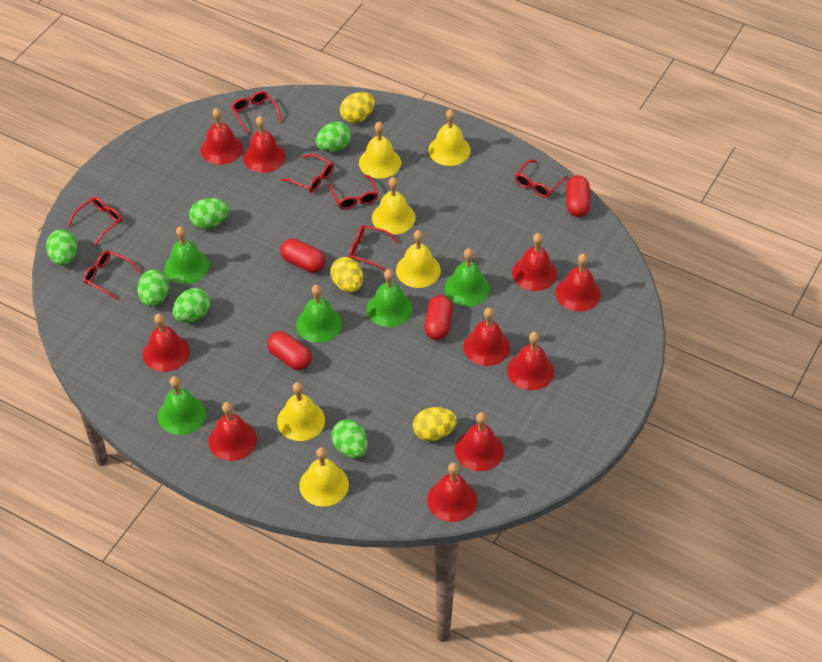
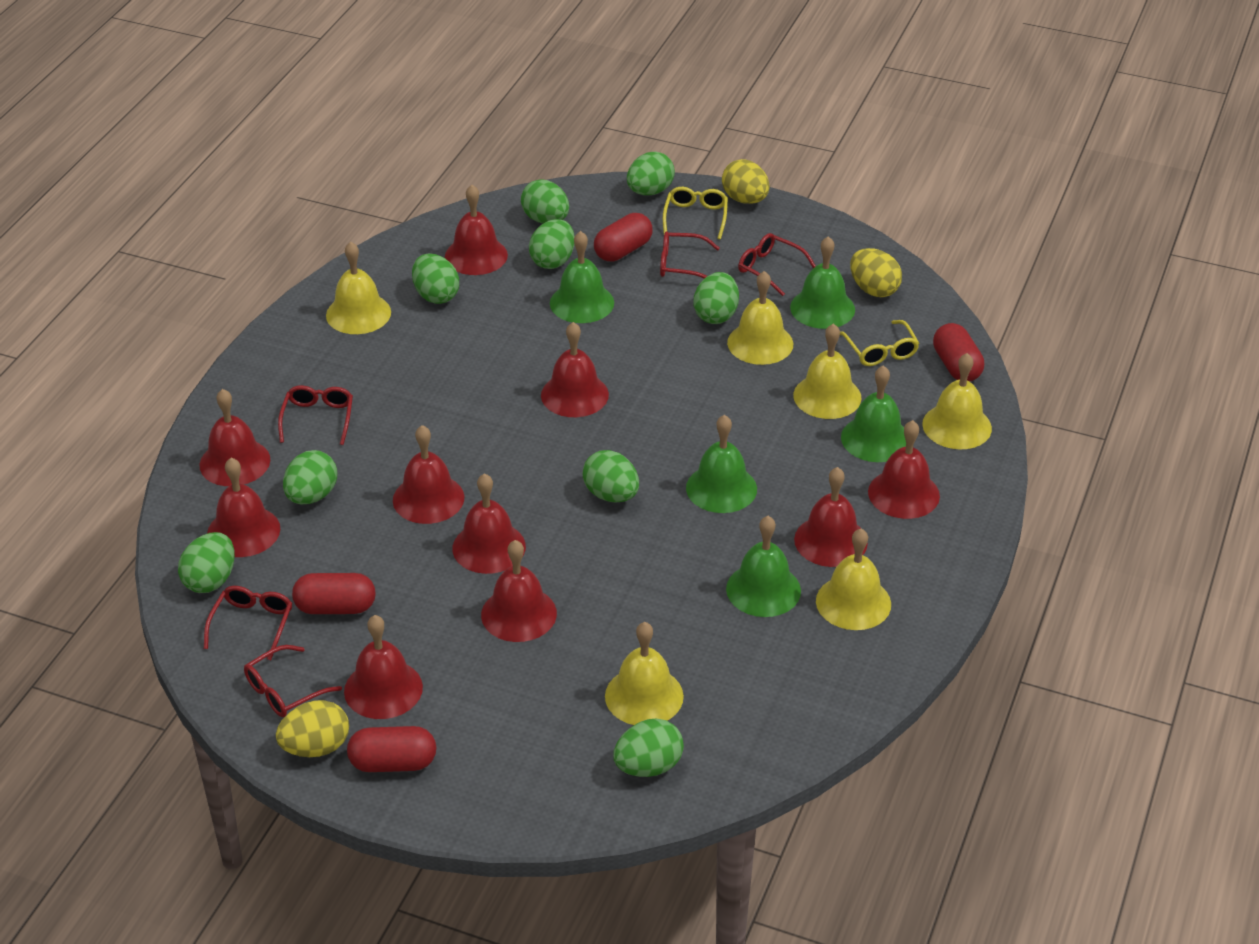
green egg: 6 -> 9
red glasses: 7 -> 5
yellow glasses: 0 -> 2

